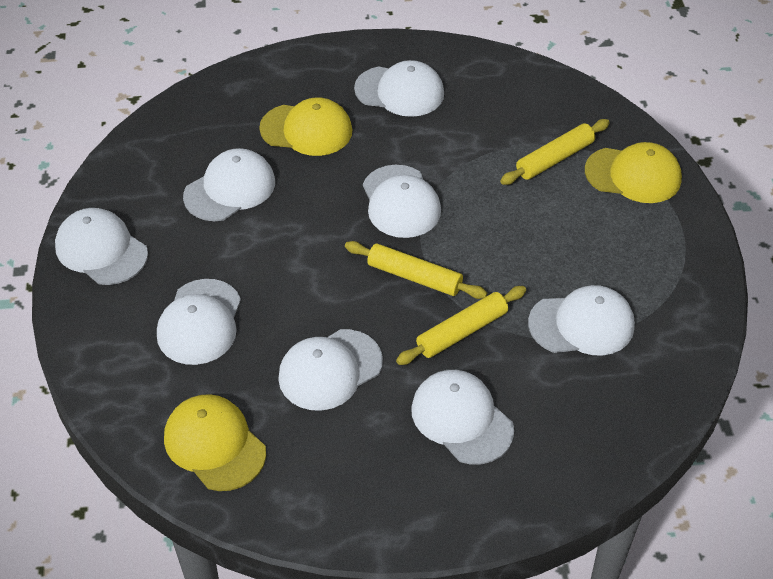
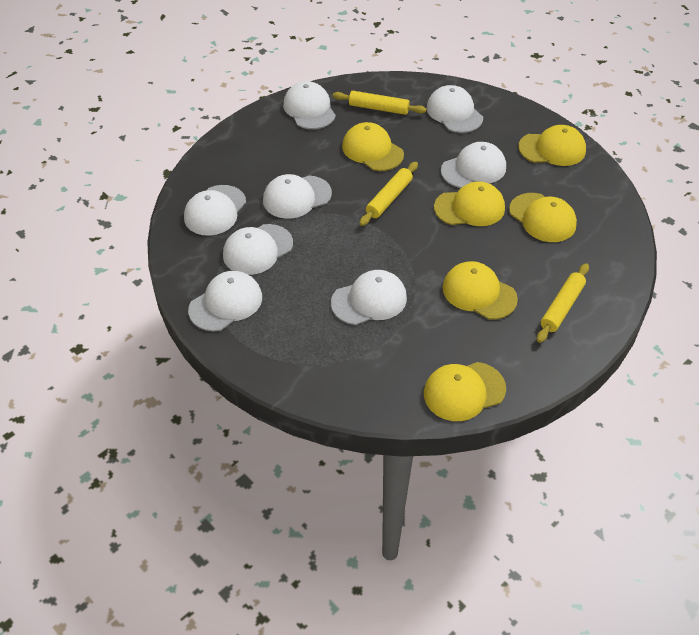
yellow cap: 3 -> 6

